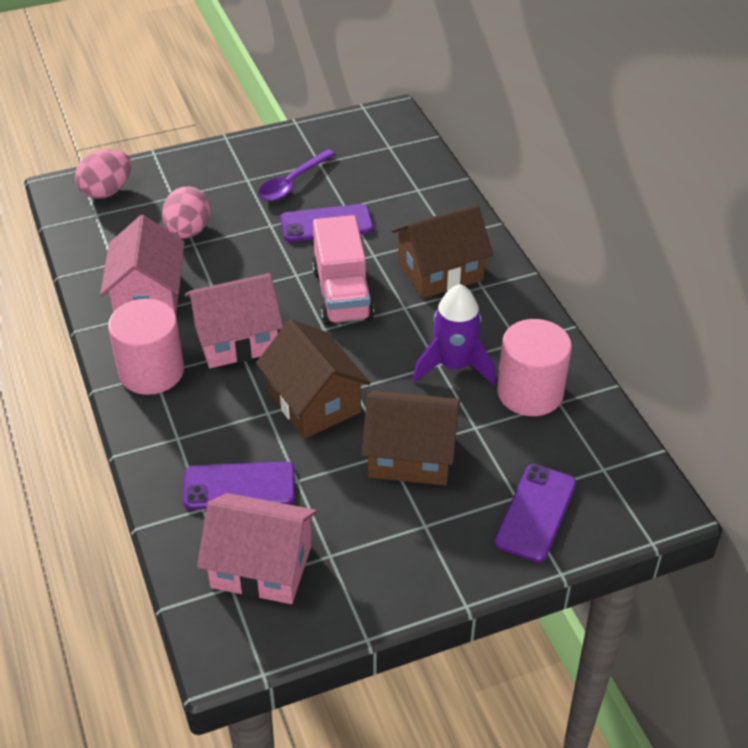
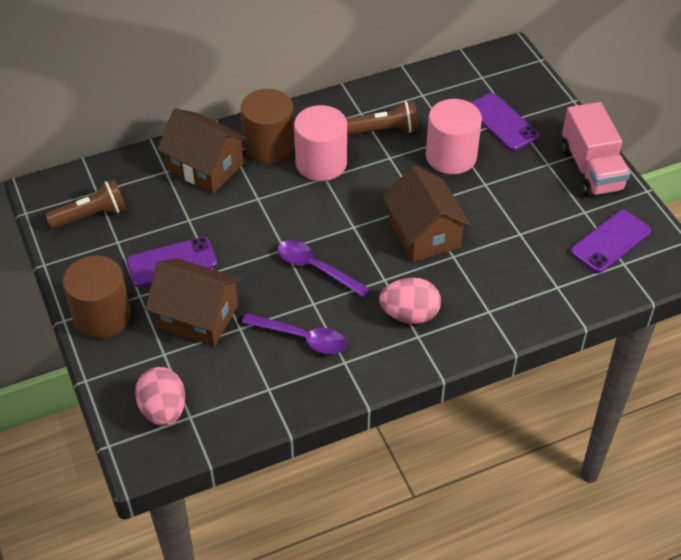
brown cylinder: 0 -> 2
brown flashlight: 0 -> 2
pink house: 3 -> 0
purple rocket: 1 -> 0
purple spoon: 1 -> 2

